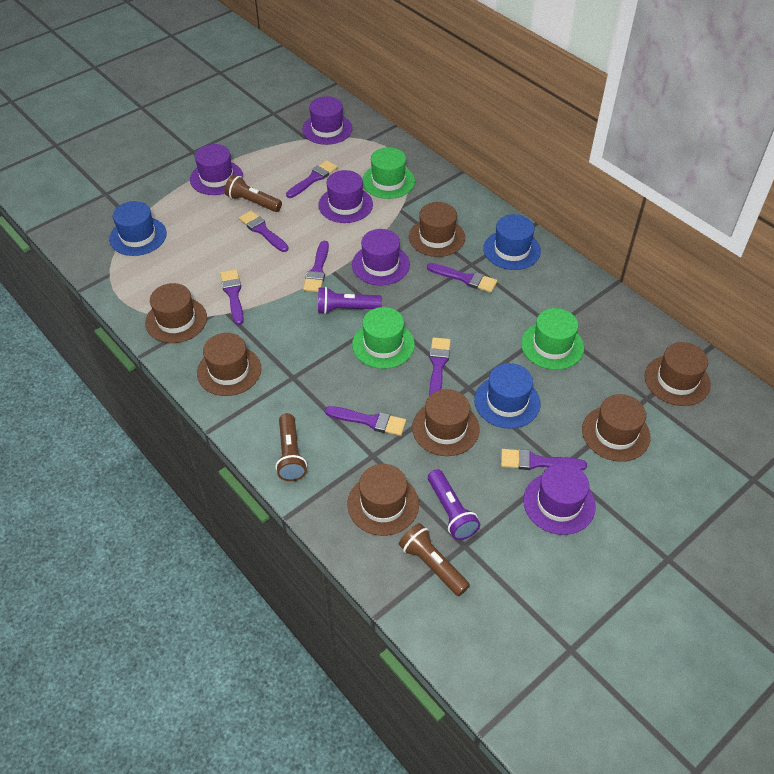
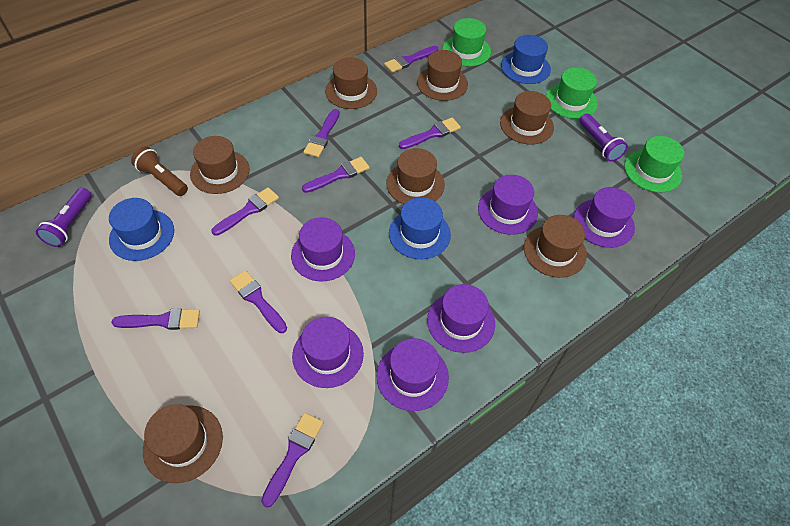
brown flashlight: 3 -> 1
purple hat: 5 -> 6

